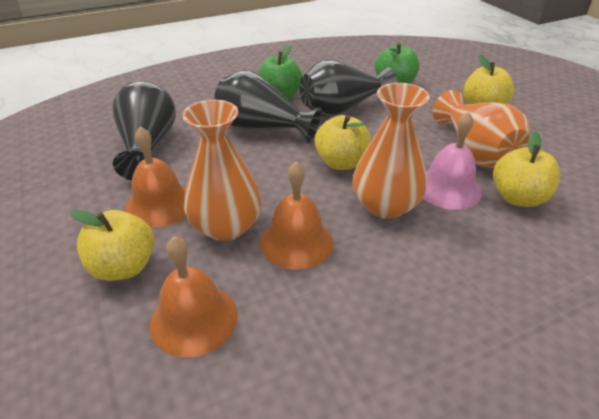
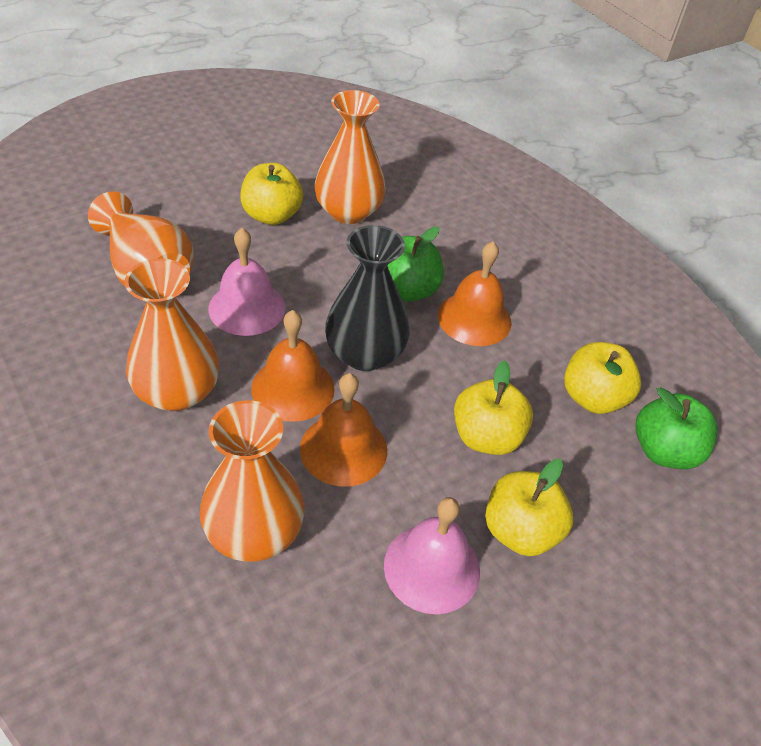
black vase: 3 -> 1
orange vase: 3 -> 4
pink bell: 1 -> 2

